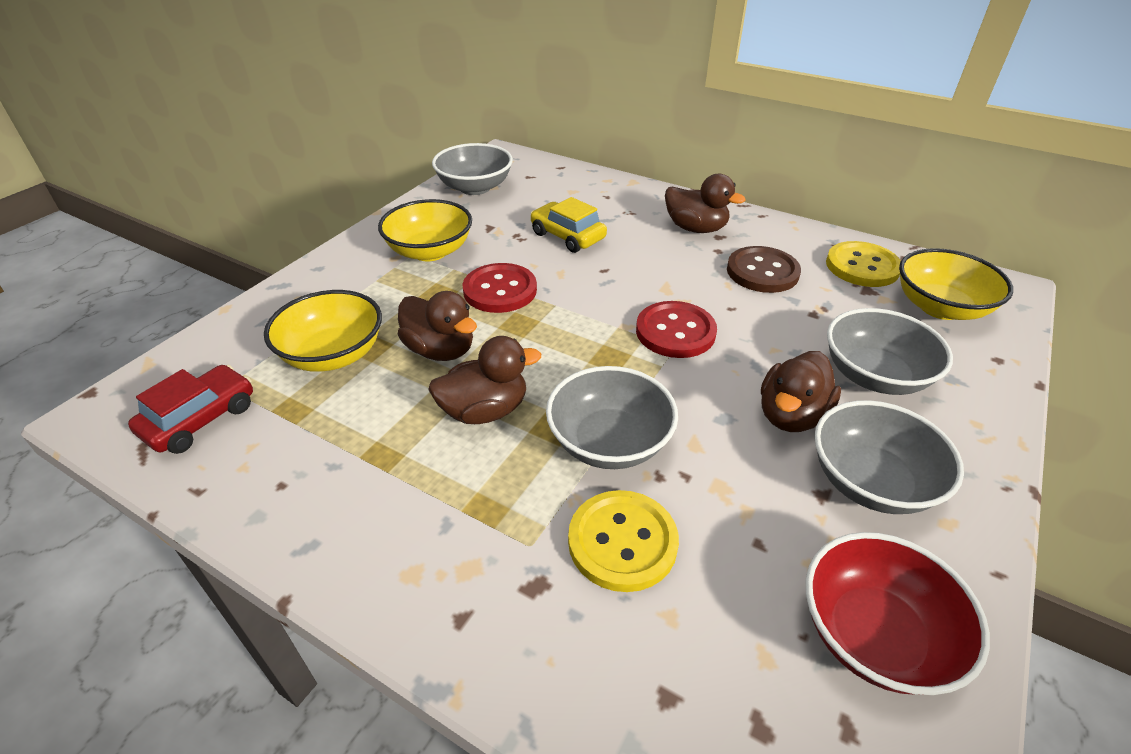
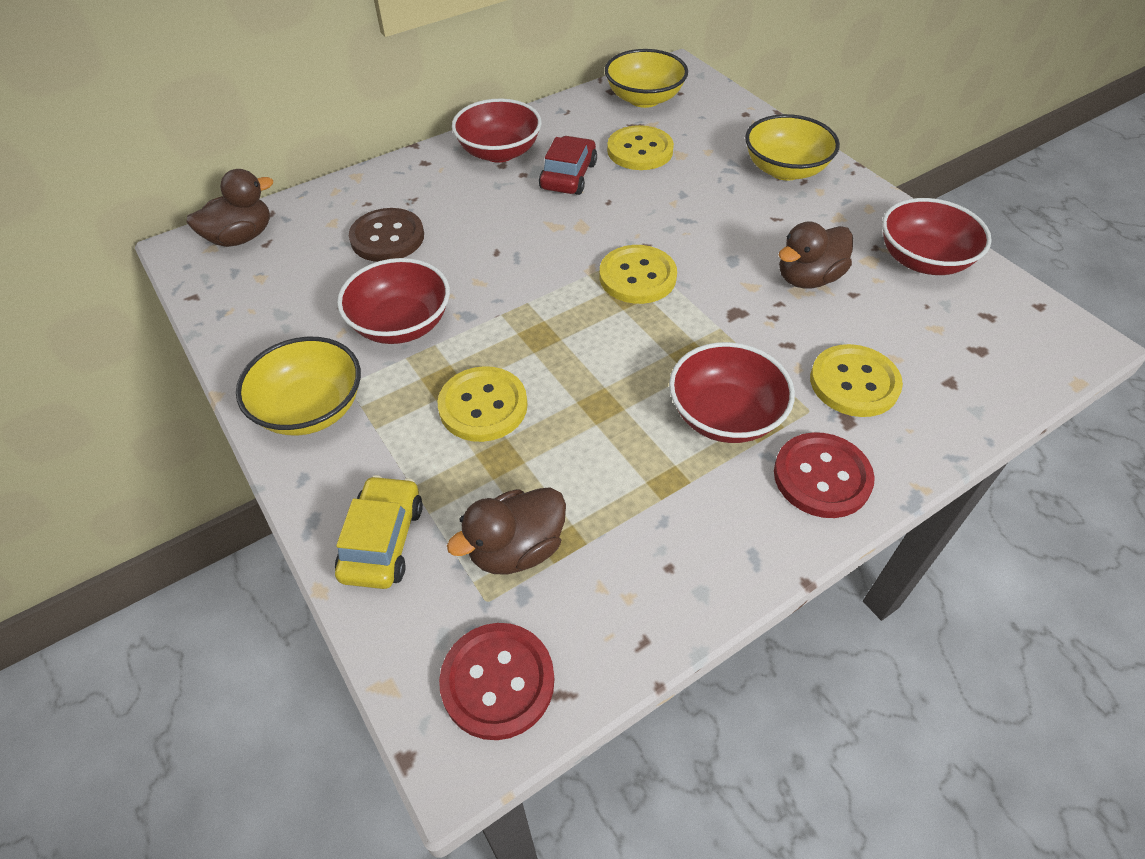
brown duck: 4 -> 3
grey bowl: 4 -> 0
red bowl: 1 -> 4
yellow button: 2 -> 4

